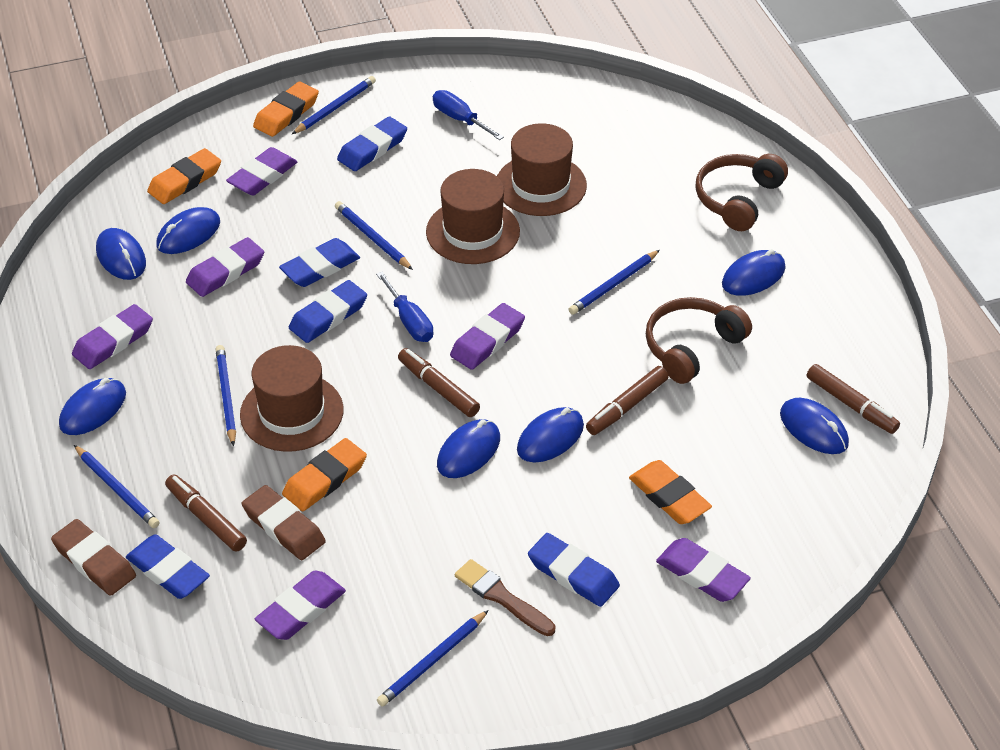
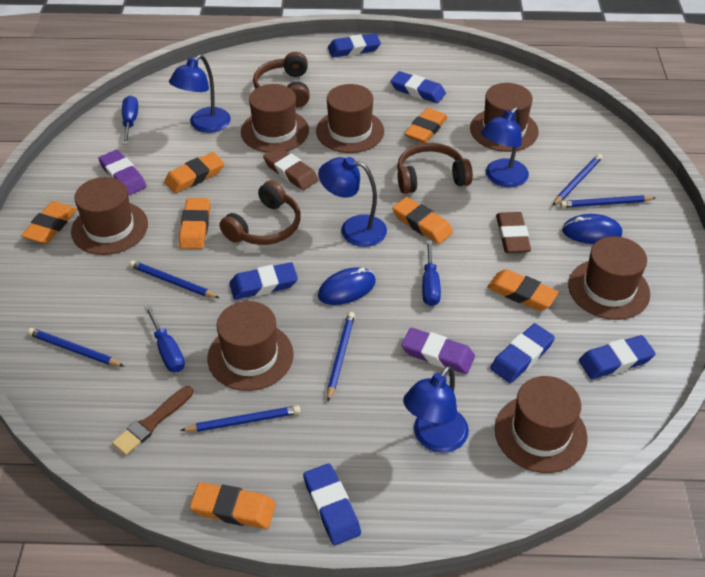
blue eraser: 5 -> 6
blue lamp: 0 -> 4
blue mouse: 7 -> 2
blue screwdriver: 2 -> 3
brown hat: 3 -> 7
brown headphones: 2 -> 3
brown marker: 4 -> 0
orange eraser: 4 -> 7
purple eraser: 6 -> 2

